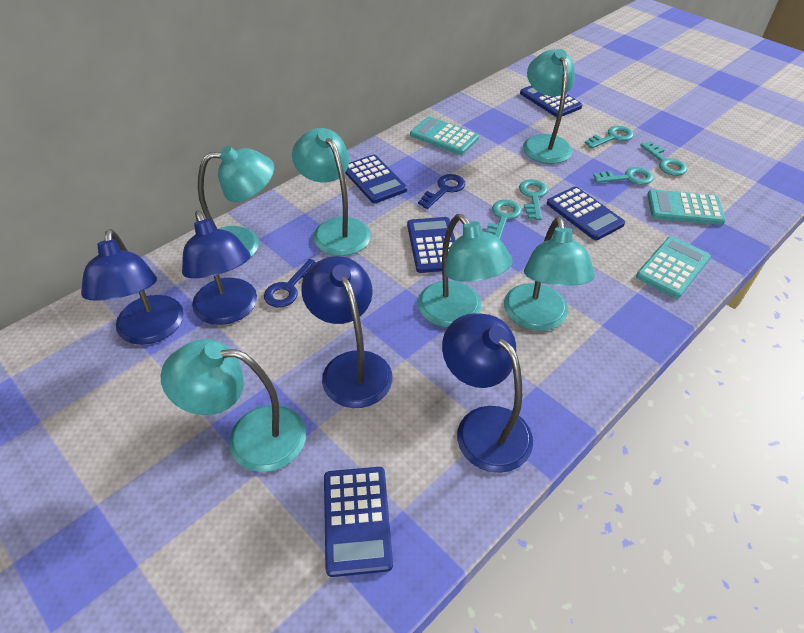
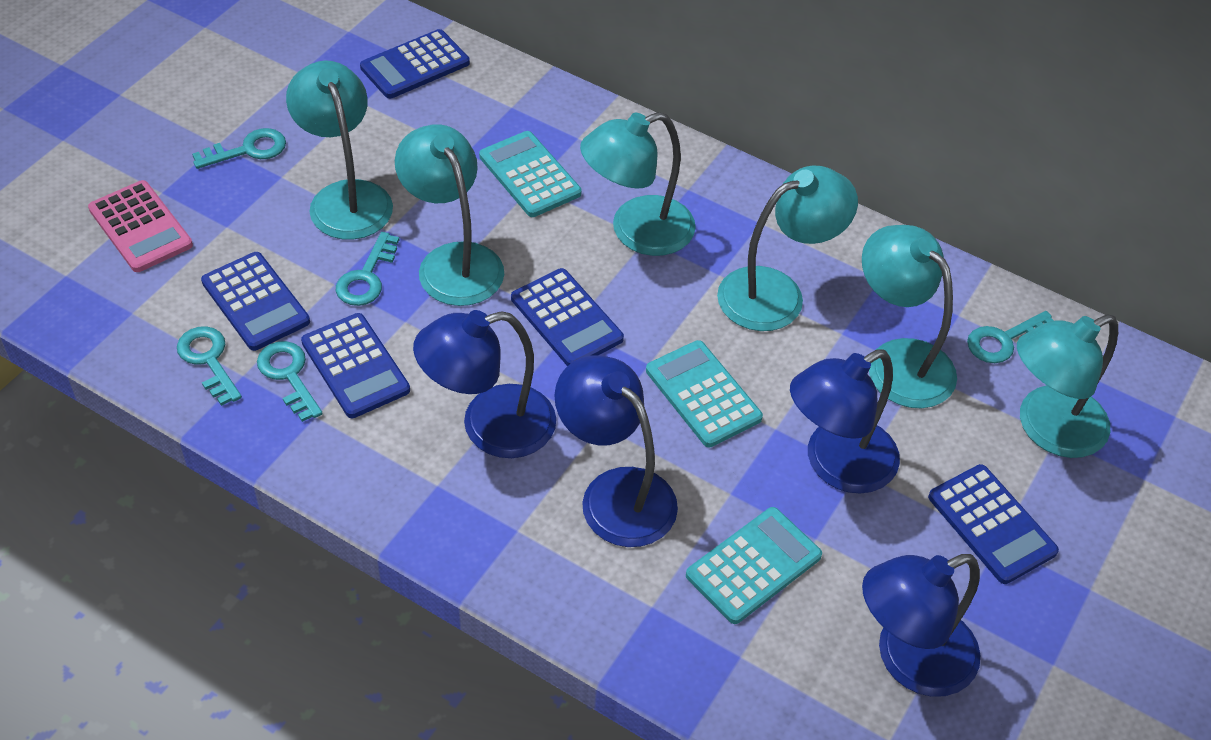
blue key: 2 -> 0
pink calculator: 0 -> 1

